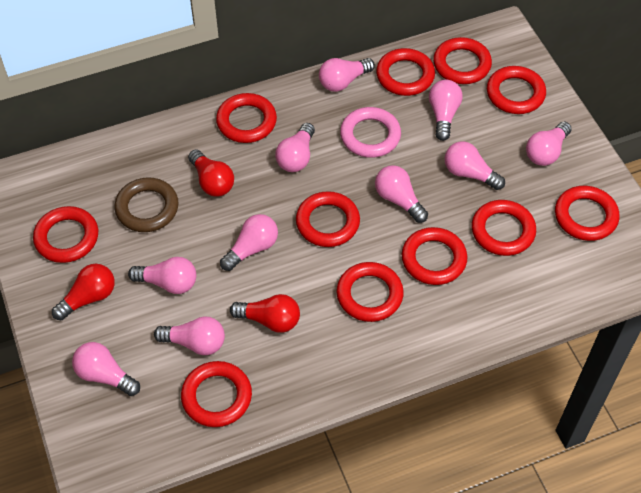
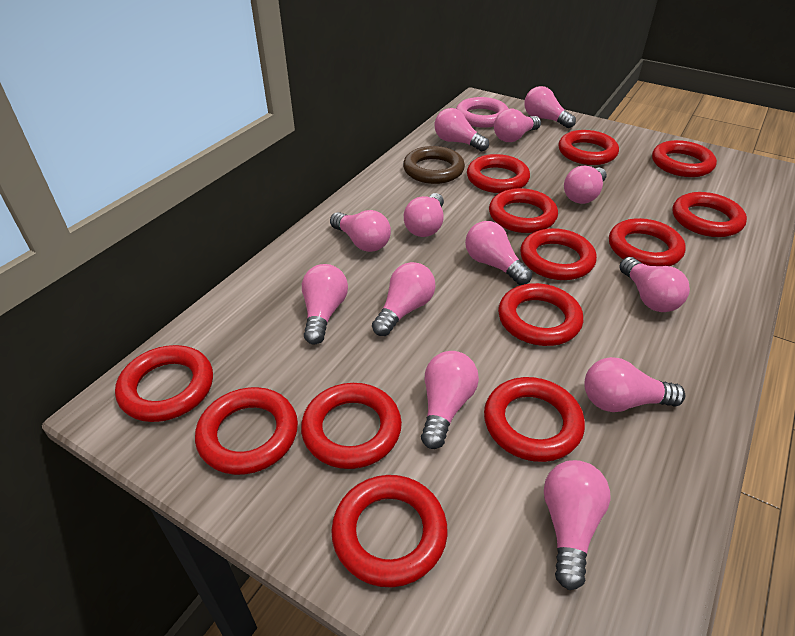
pink light bulb: 10 -> 13
red light bulb: 3 -> 0
red ring: 11 -> 13

